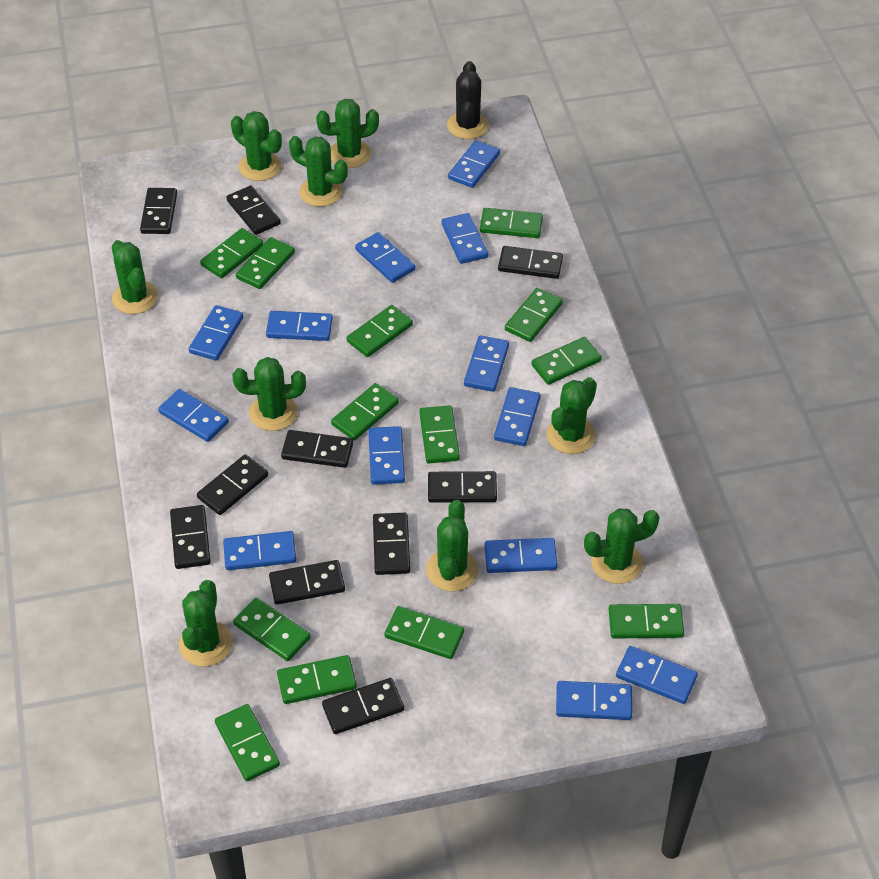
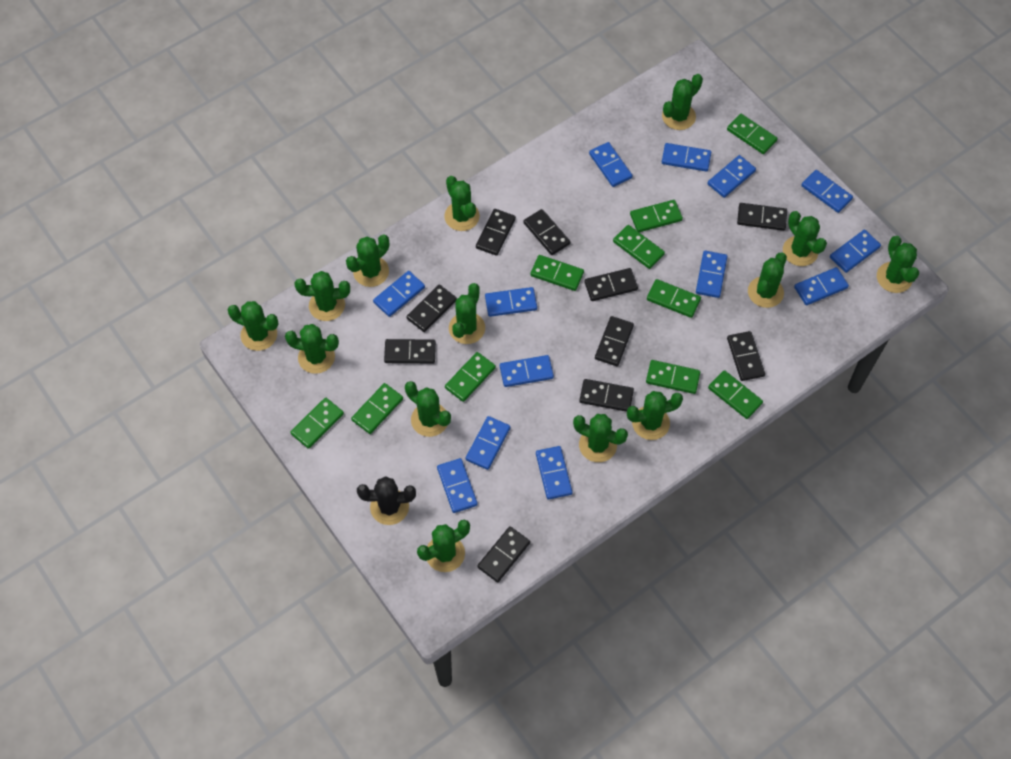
green cactus: 9 -> 14
green domino: 13 -> 10

